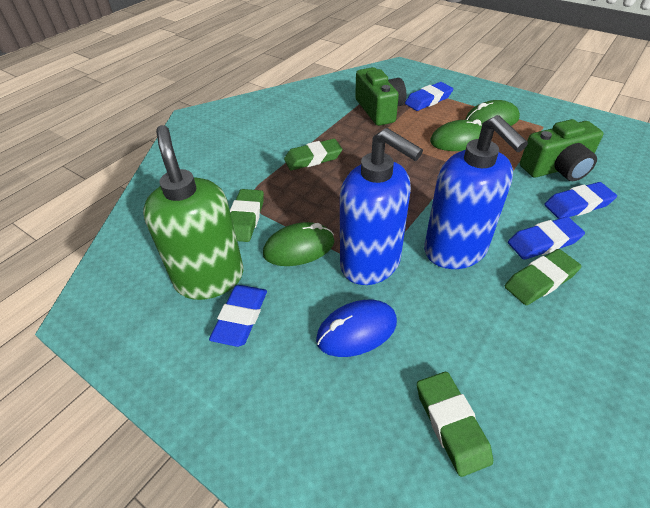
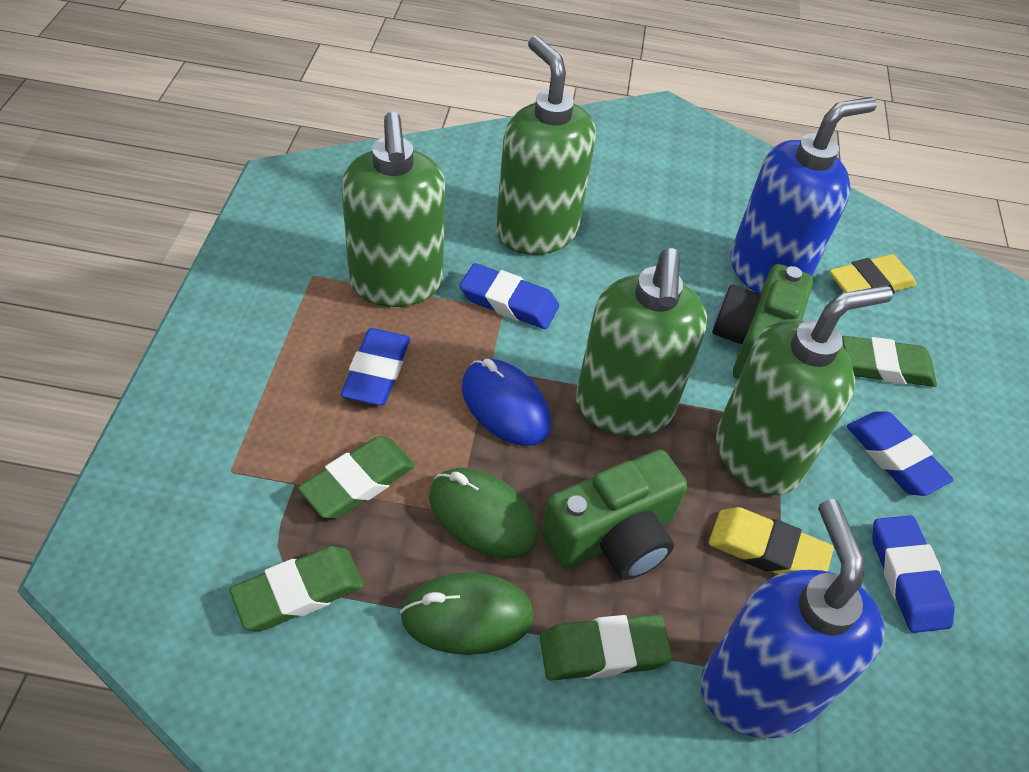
green mouse: 3 -> 2
green soap dispenser: 1 -> 4
yellow eraser: 0 -> 2

